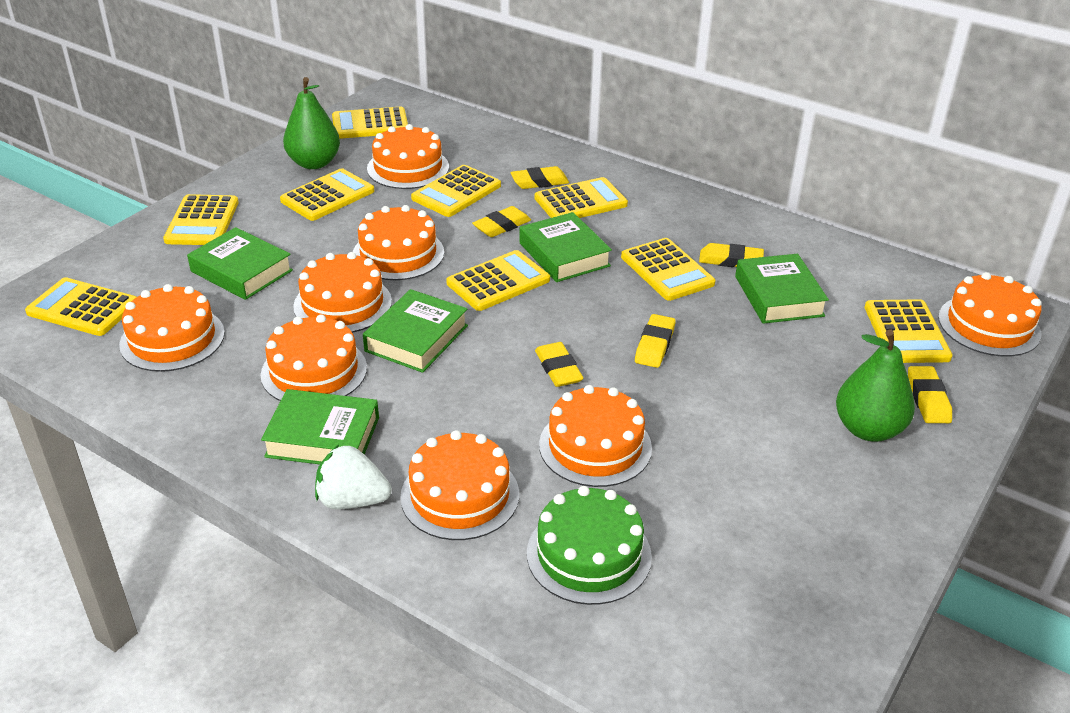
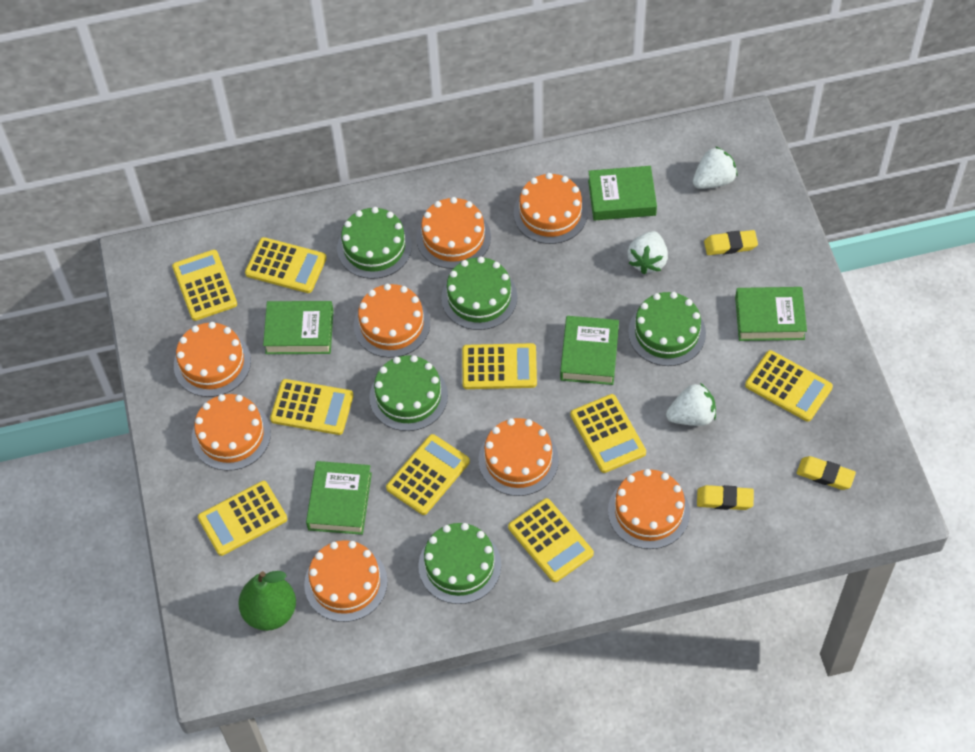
green cake: 1 -> 5
green pear: 2 -> 1
white strawberry: 1 -> 3
yellow eraser: 6 -> 3

